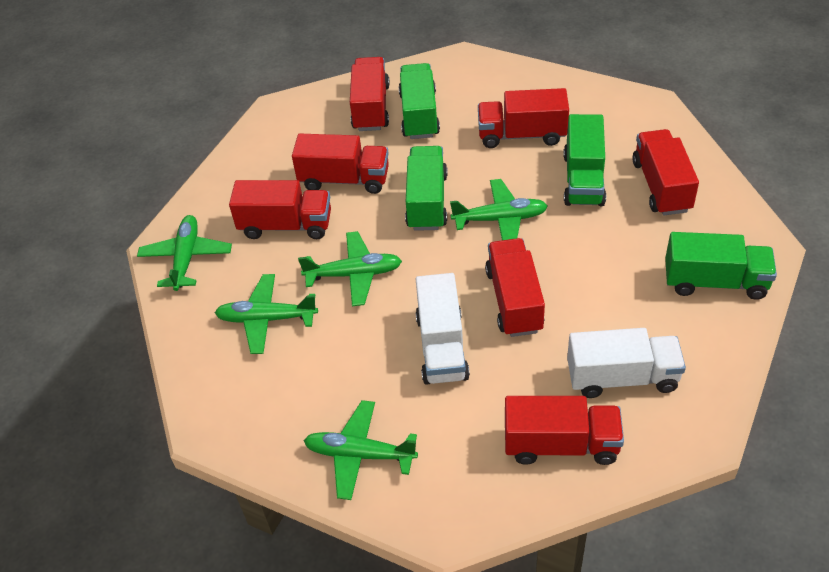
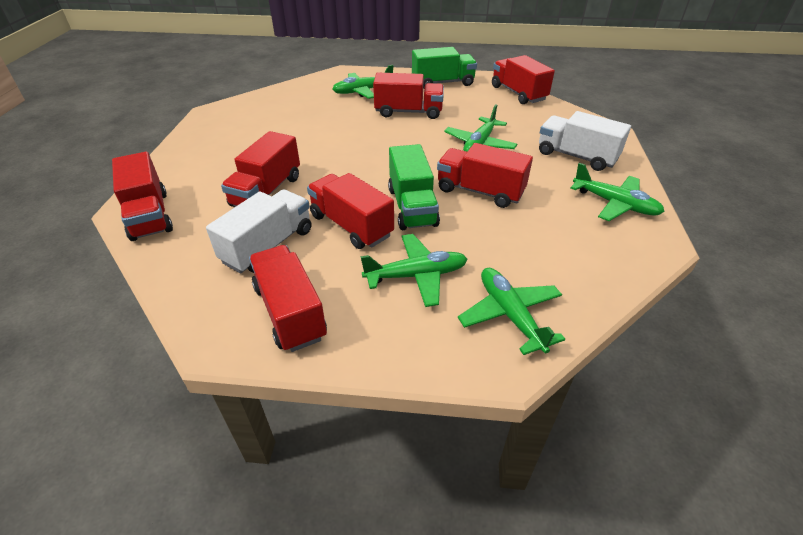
green truck: 4 -> 2

